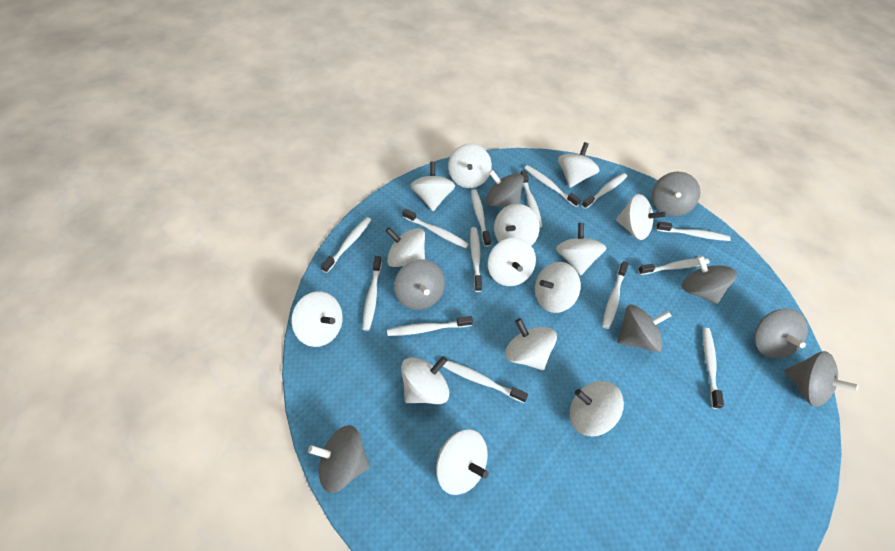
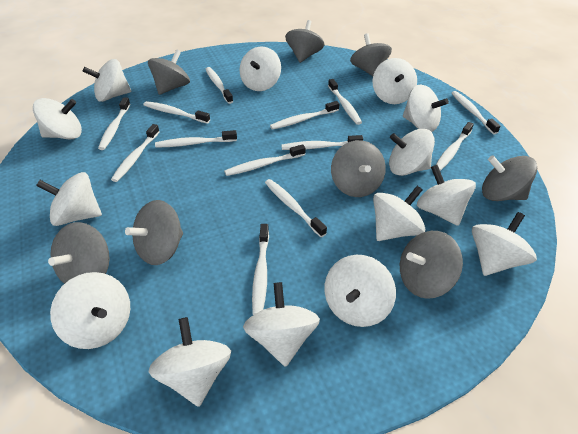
white toothbrush: 14 -> 13

